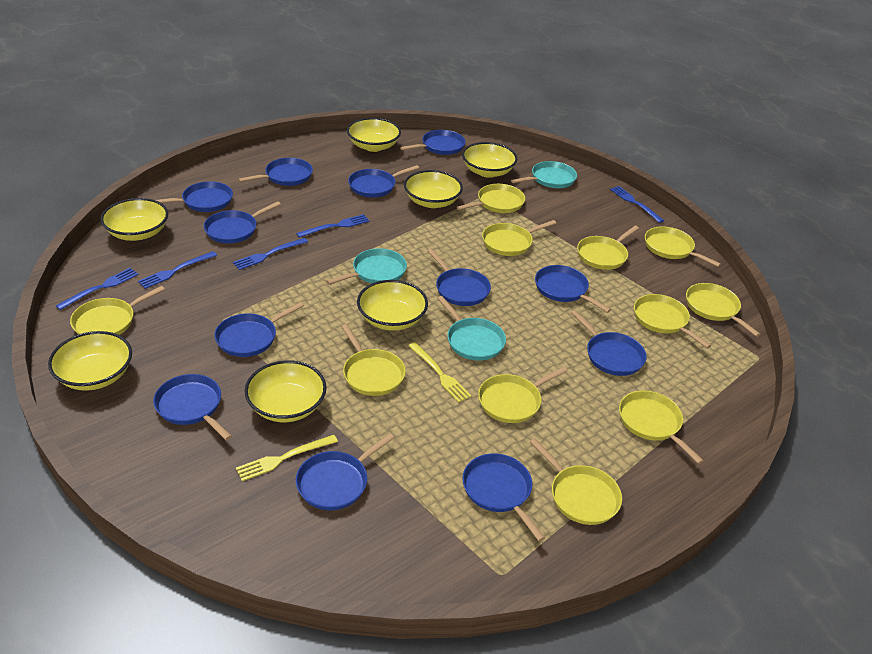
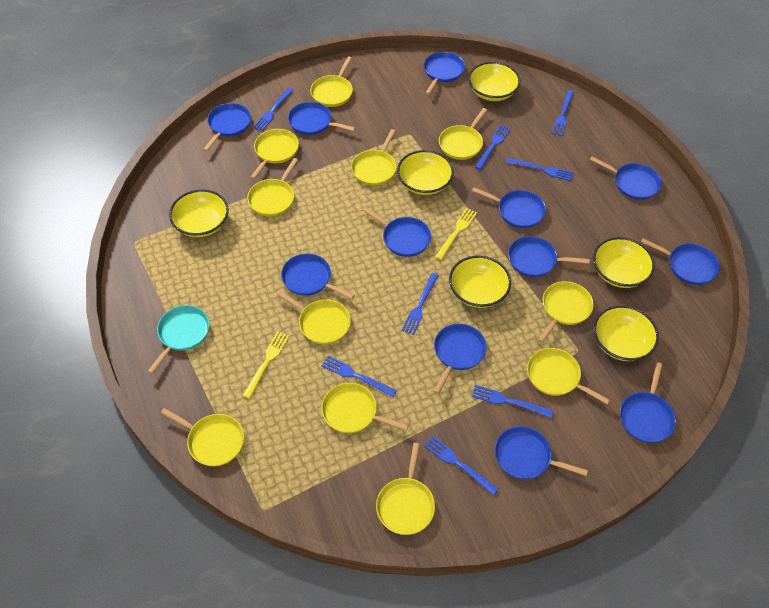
blue fork: 5 -> 8
turquoise pan: 3 -> 1
yellow bowl: 7 -> 6

